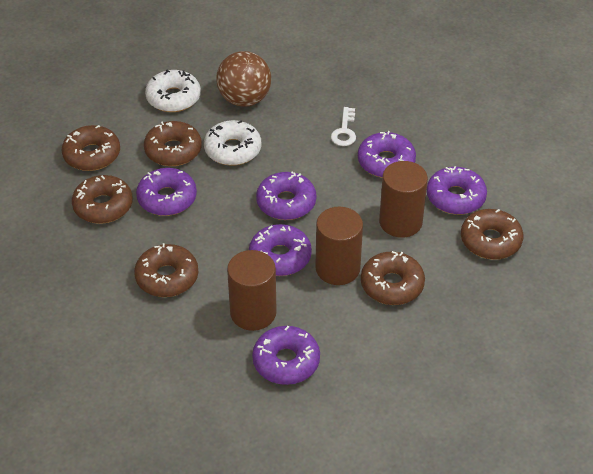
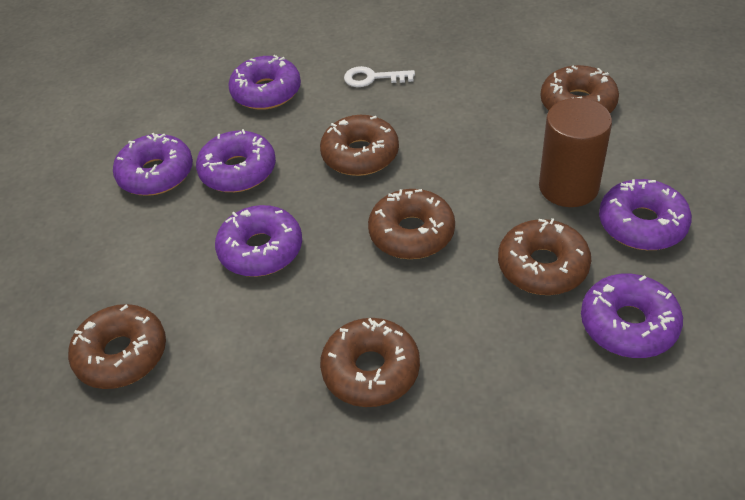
brown ball: 1 -> 0
brown cylinder: 3 -> 1
white donut: 2 -> 0

